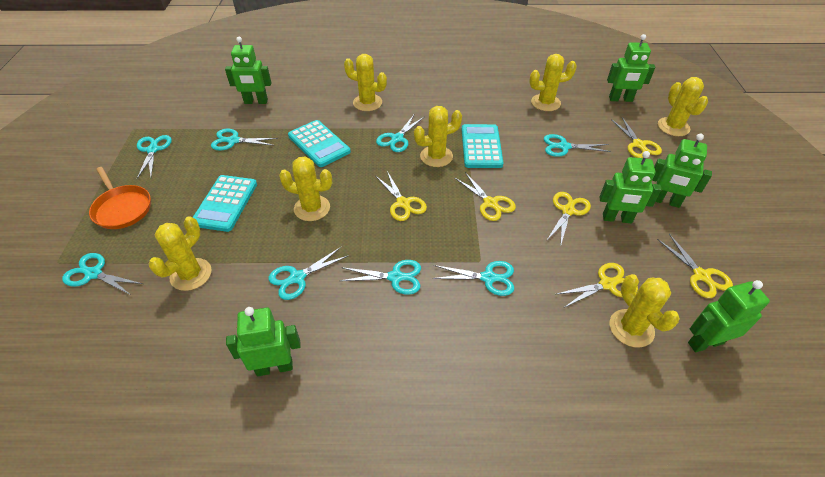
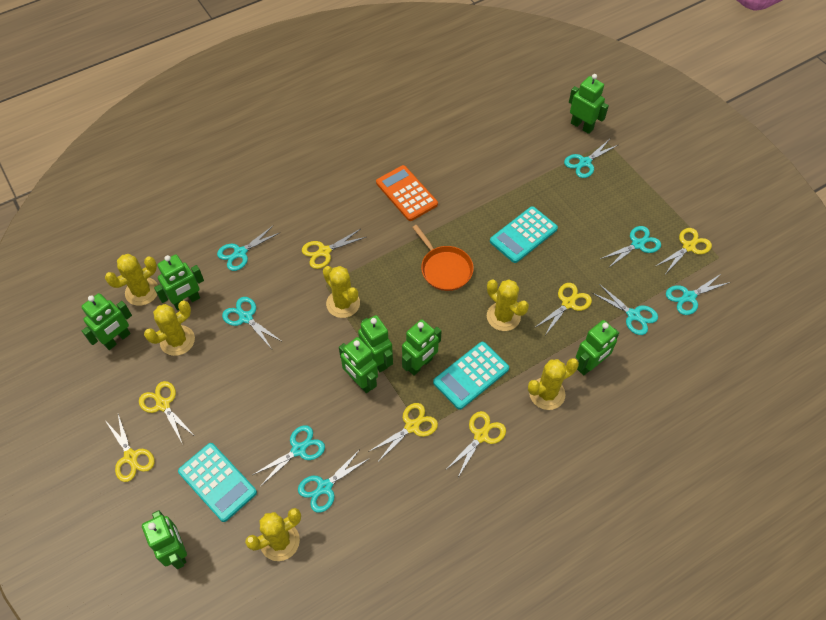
green robot: 6 -> 8
orange calculator: 0 -> 1
yellow cactus: 7 -> 6
yellow scissors: 6 -> 7

